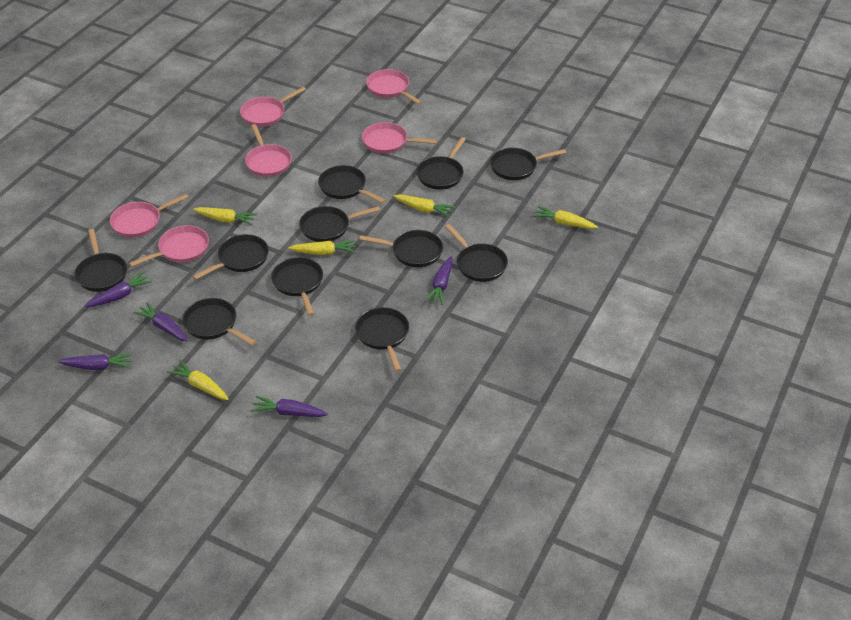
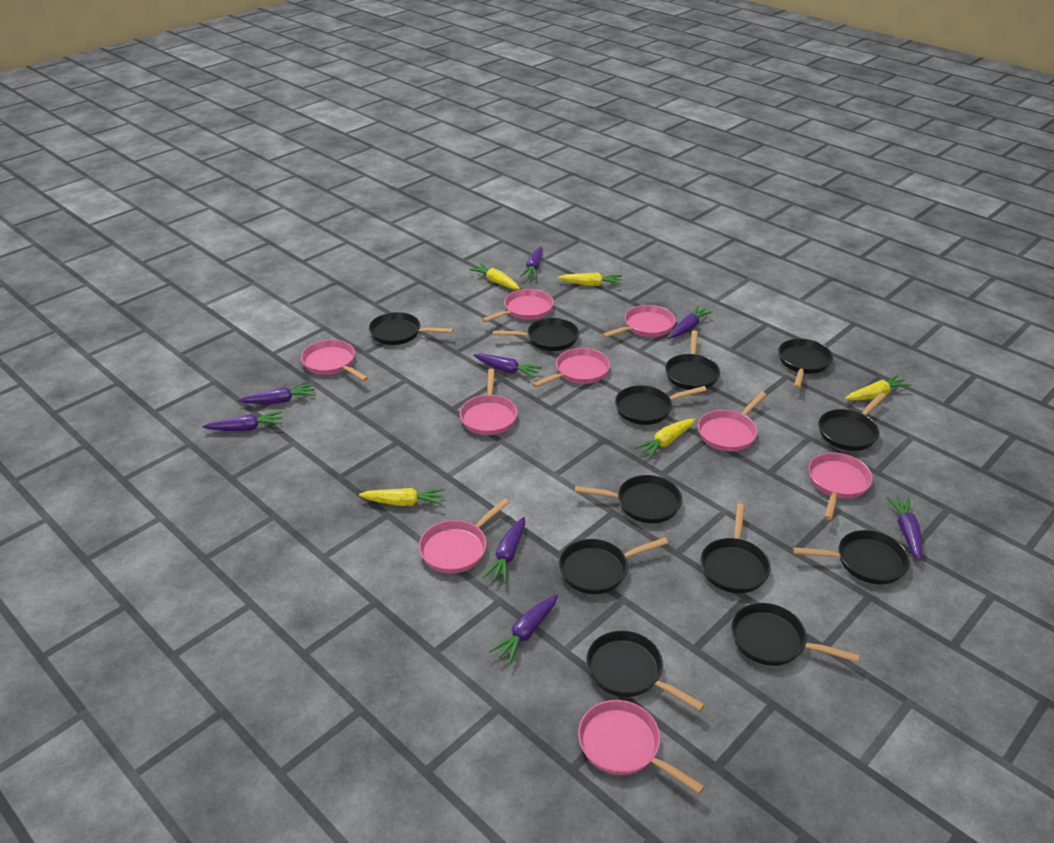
black pan: 11 -> 12
pink pan: 6 -> 9
purple carrot: 5 -> 8

